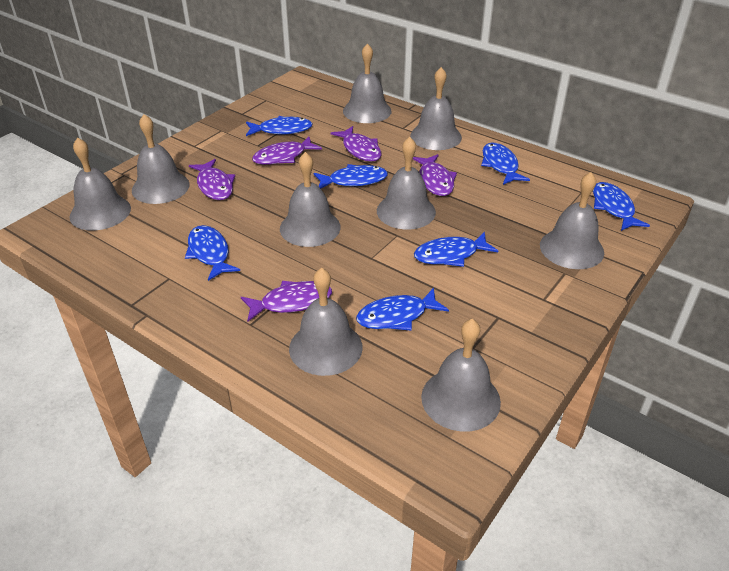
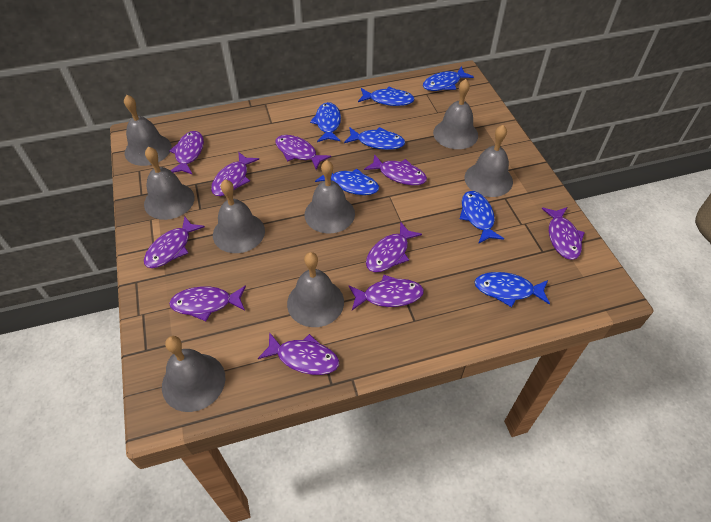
grey bell: 9 -> 8
purple fish: 5 -> 10

